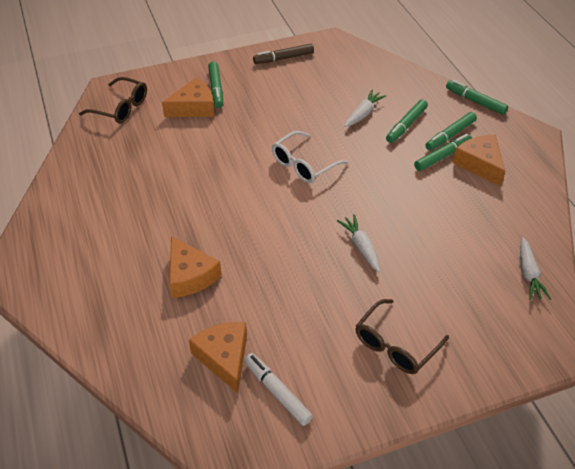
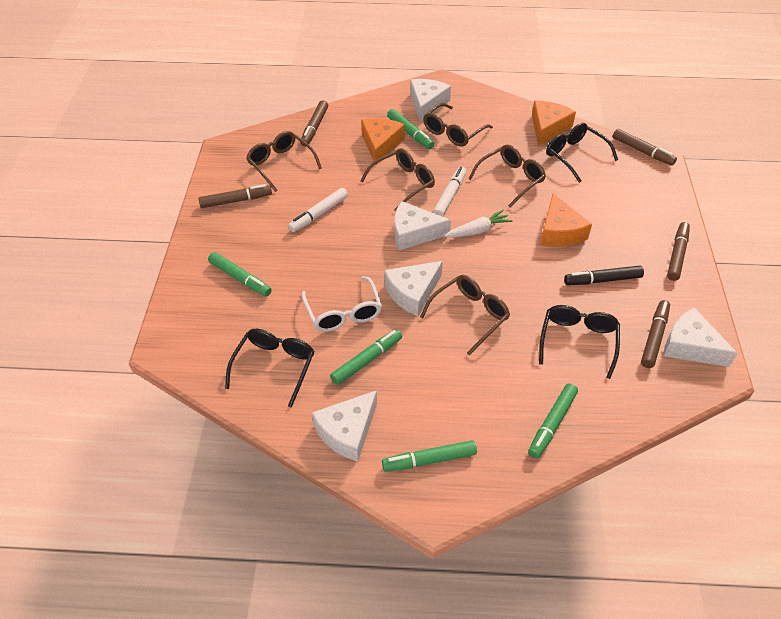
black glasses: 0 -> 3
black marker: 0 -> 1
brown glasses: 2 -> 5
brown marker: 1 -> 5
orange cheese: 4 -> 3
white carrot: 3 -> 1
white cheese: 0 -> 5
white marker: 1 -> 2

